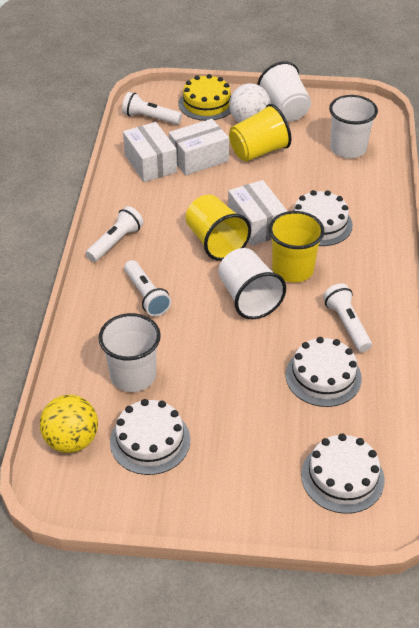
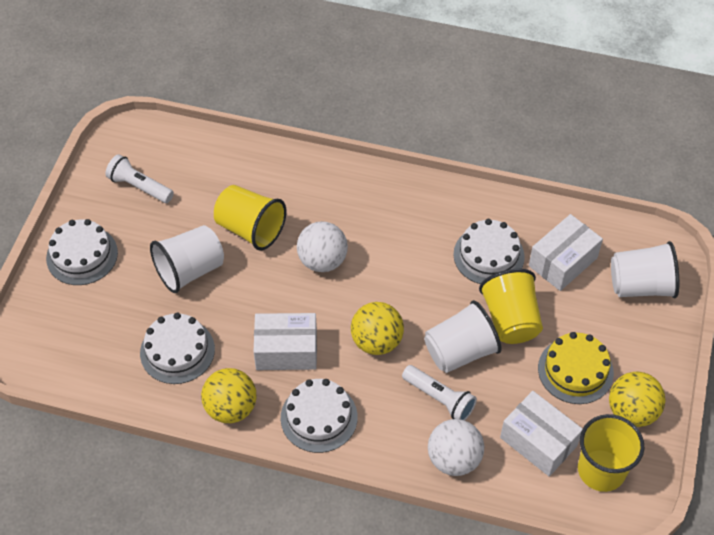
white ball: 1 -> 2
white cup: 4 -> 3
white flashlight: 4 -> 2
yellow ball: 1 -> 3

